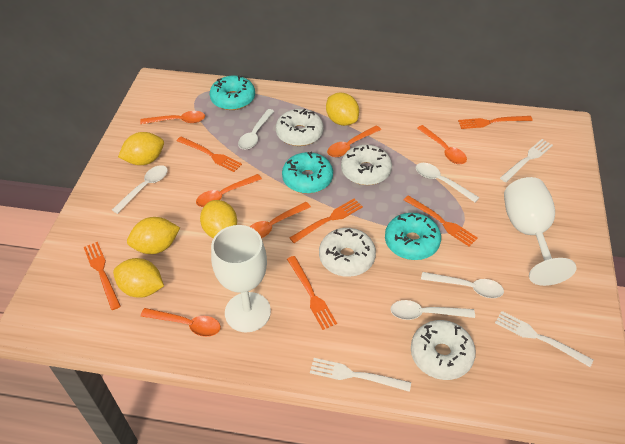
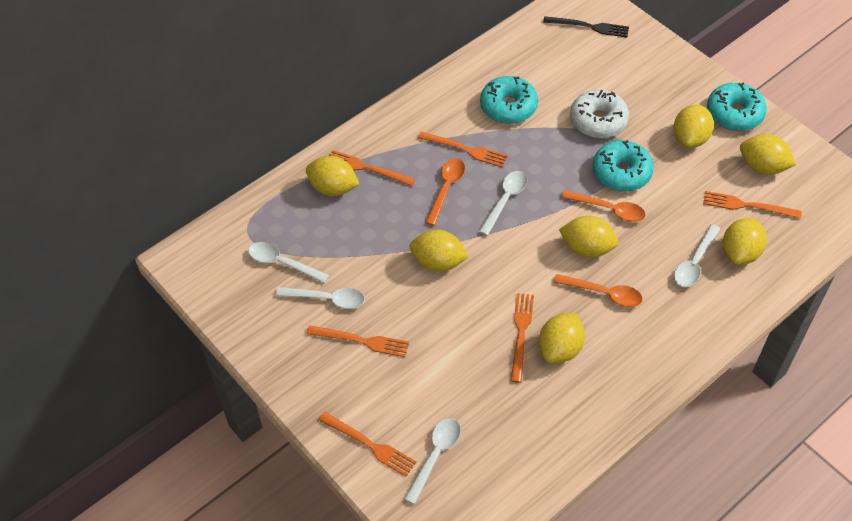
black fork: 0 -> 1
orange spoon: 6 -> 3
white donut: 4 -> 1
white fork: 3 -> 0
white goblet: 2 -> 0
yellow lemon: 5 -> 7

